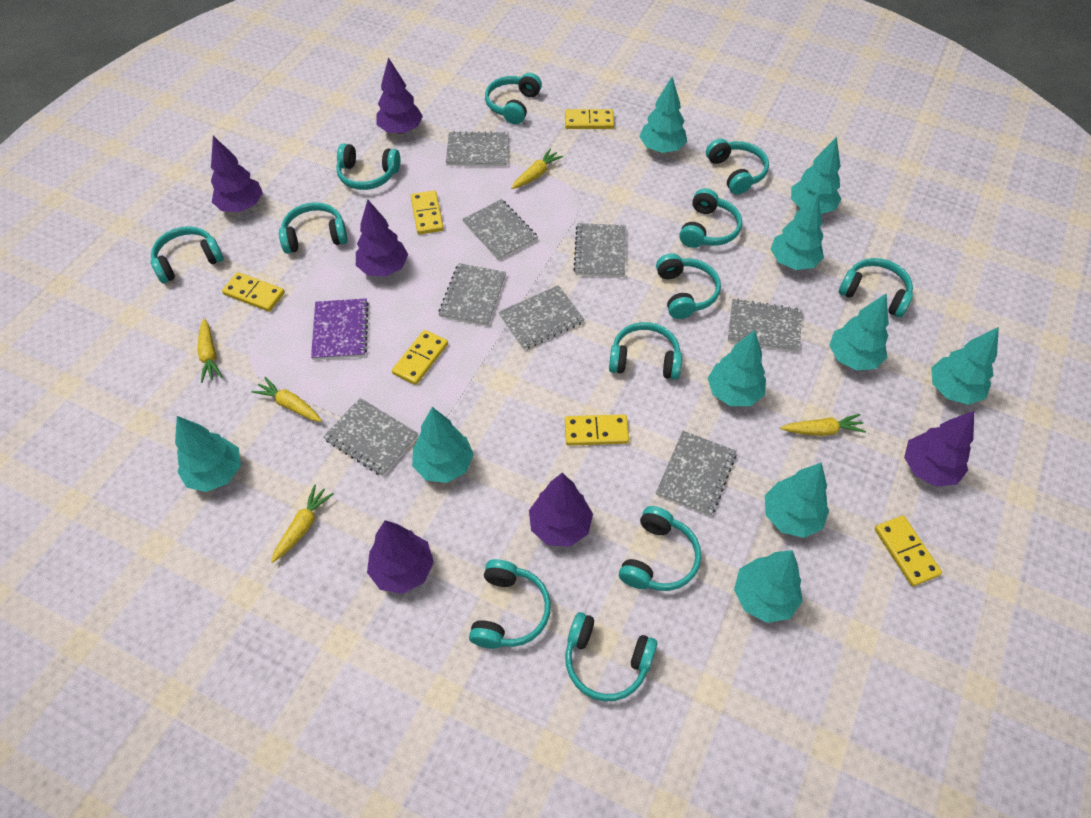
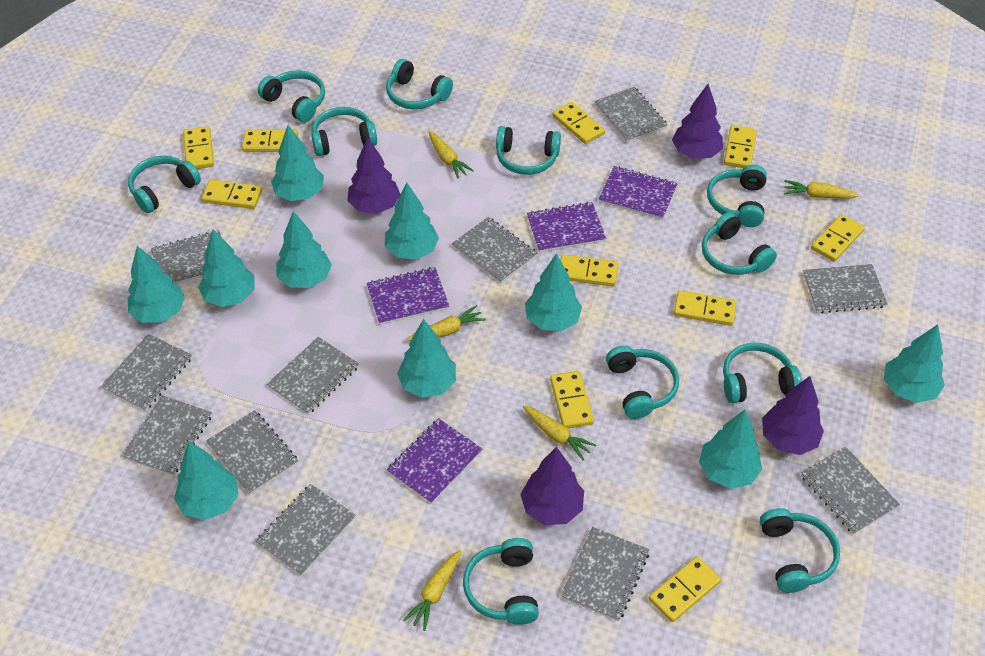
grey notebook: 8 -> 11
purple notebook: 1 -> 4
purple tree: 6 -> 4
turquoise headphones: 12 -> 11
yellow domino: 6 -> 10

